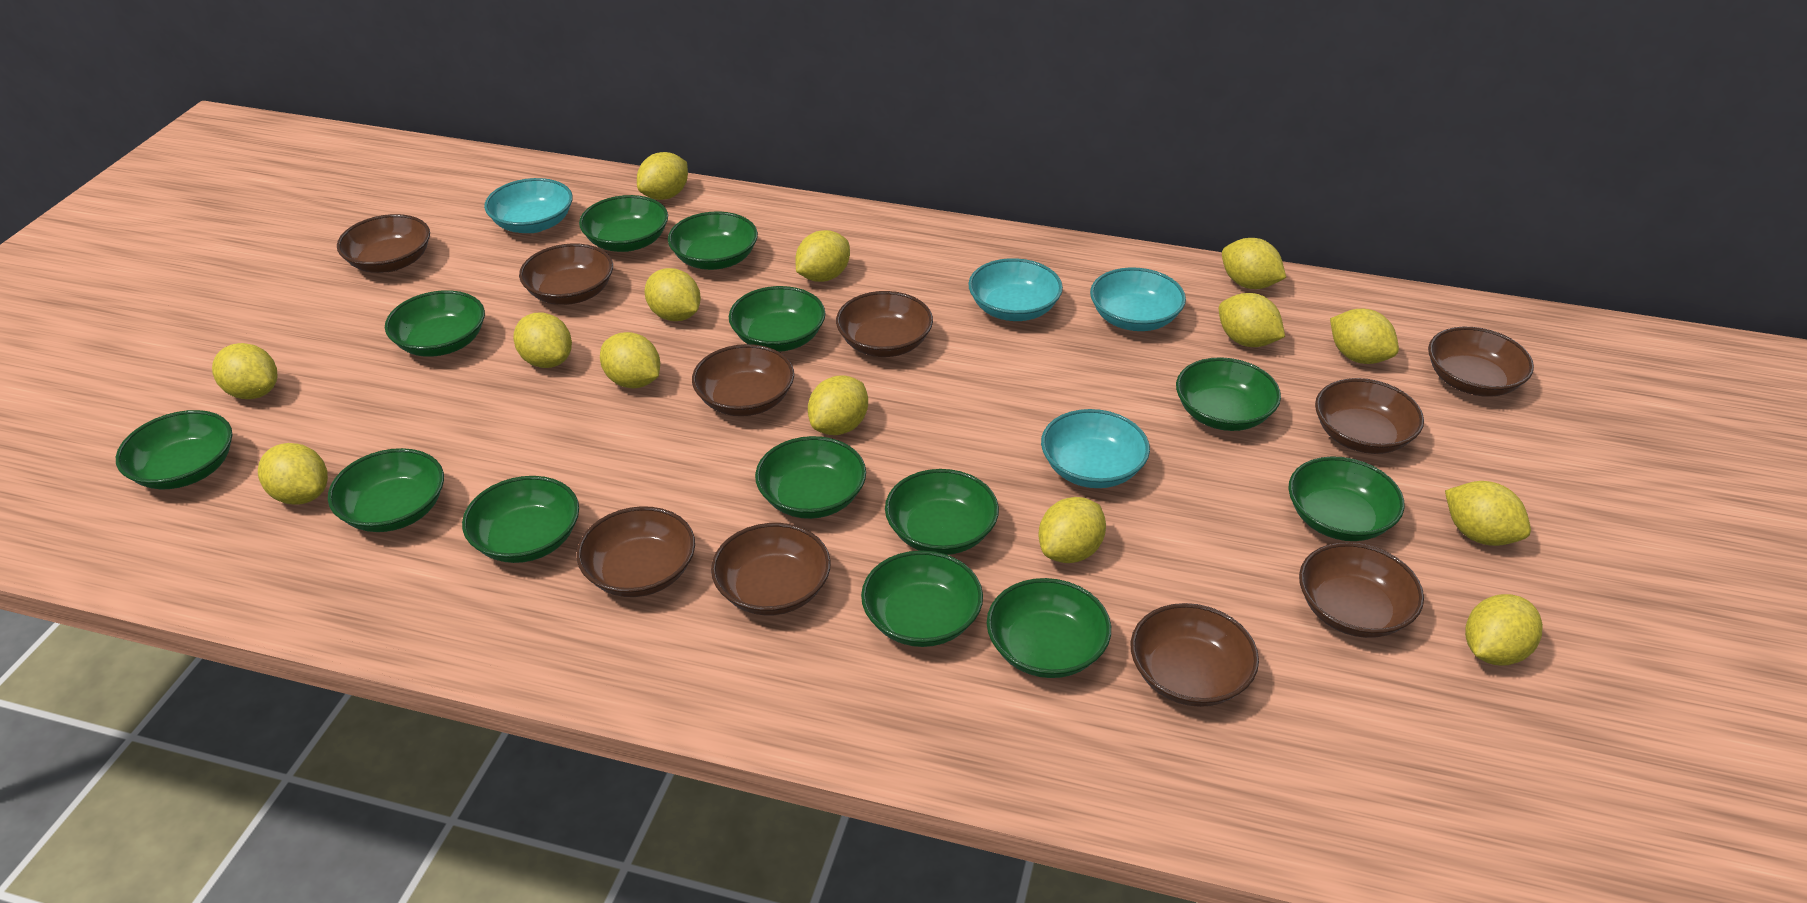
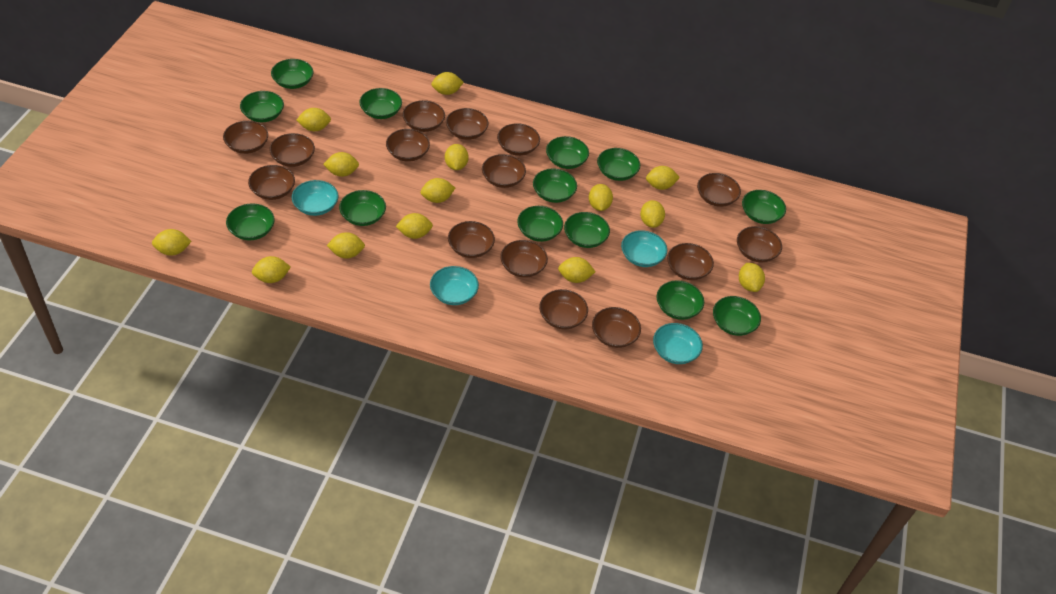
brown bowl: 10 -> 15

